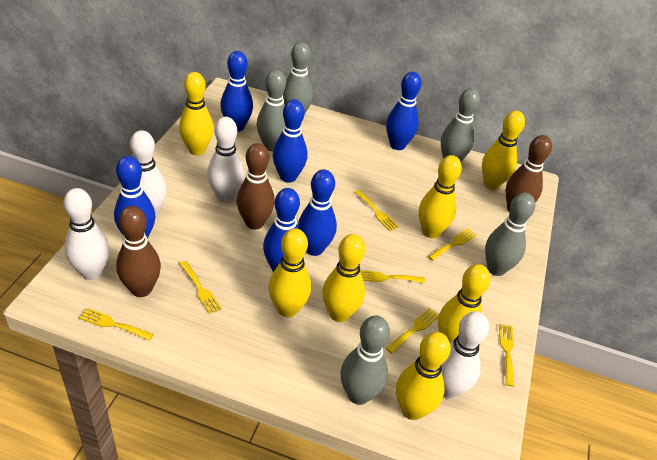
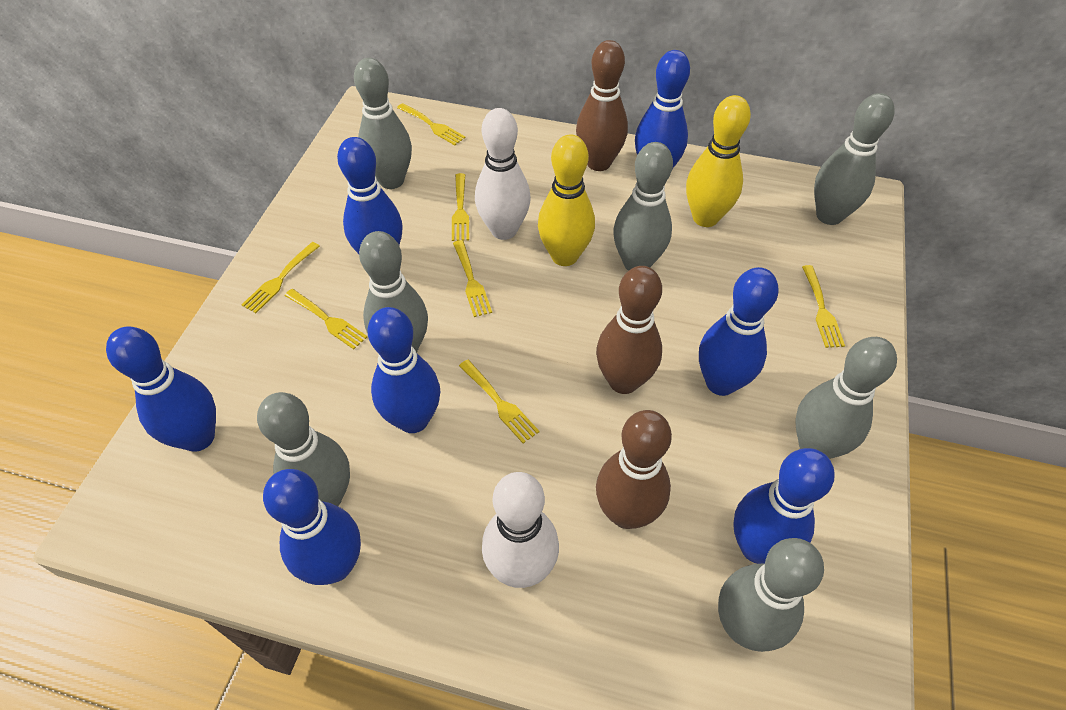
blue bowling pin: 6 -> 7
grey bowling pin: 5 -> 7
white bowling pin: 4 -> 2
yellow bowling pin: 7 -> 2

